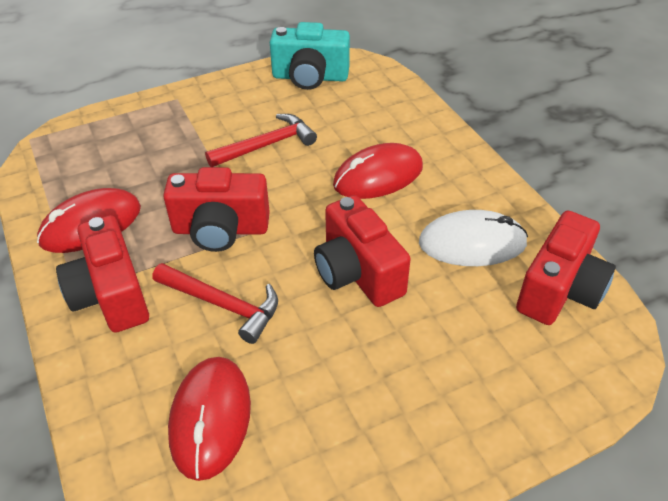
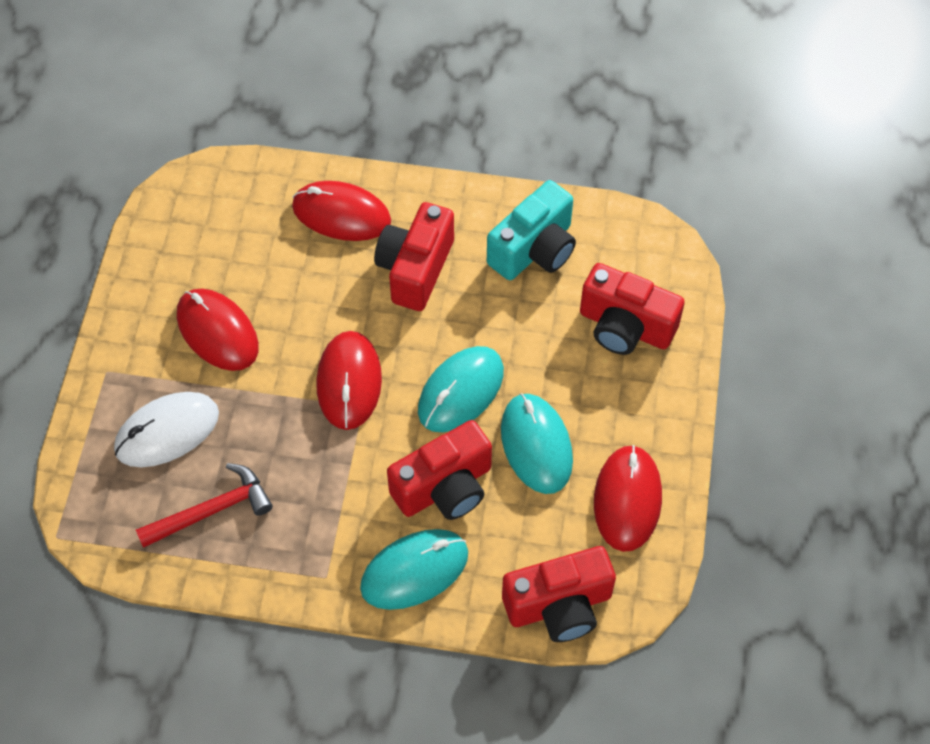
red hammer: 2 -> 1
red mouse: 3 -> 4
turquoise mouse: 0 -> 3

